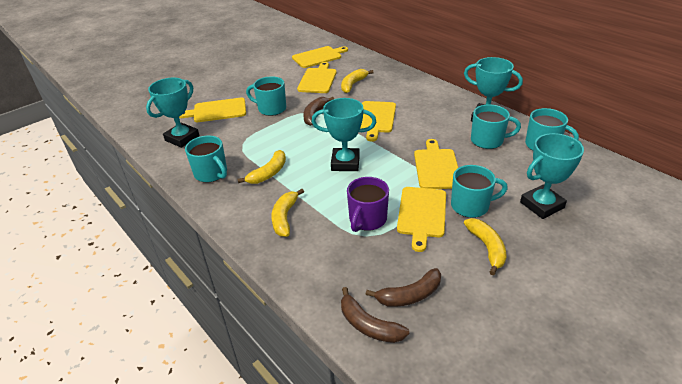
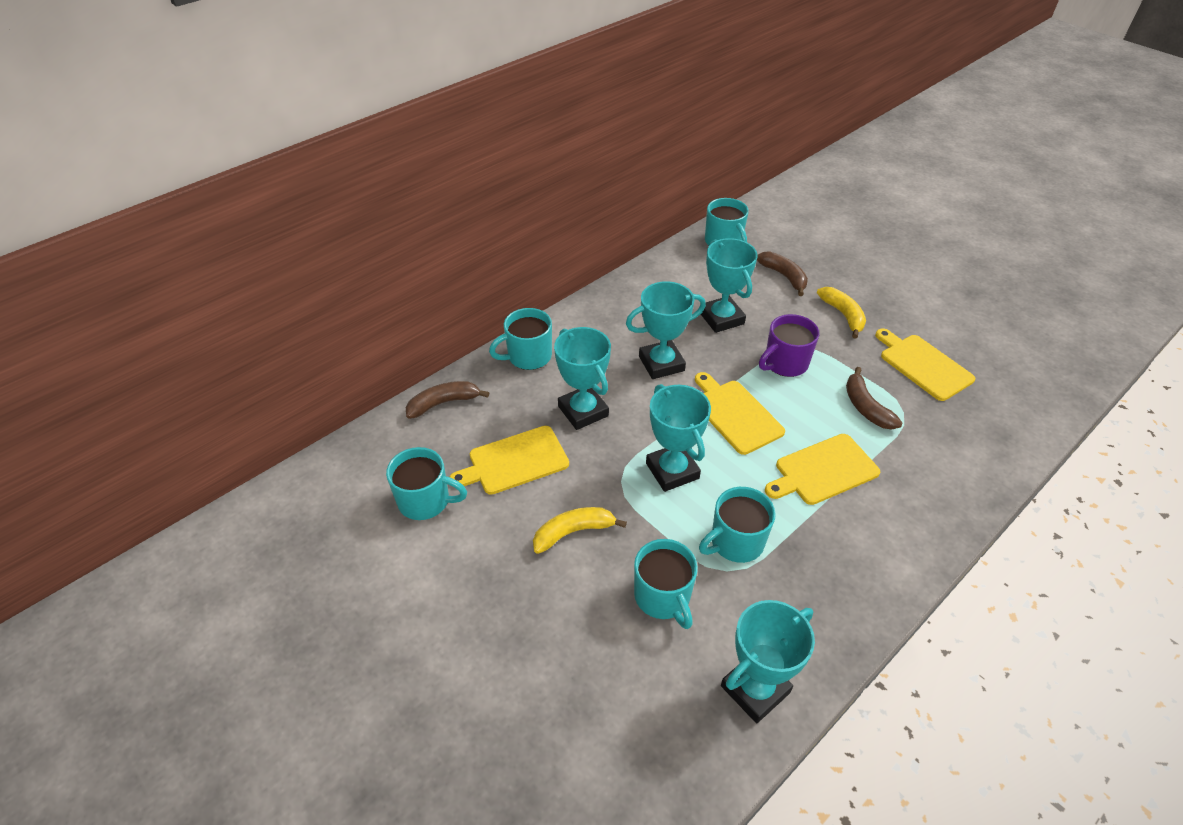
turquoise trophy: 4 -> 5
yellow banana: 4 -> 2
yellow cutting board: 6 -> 4

